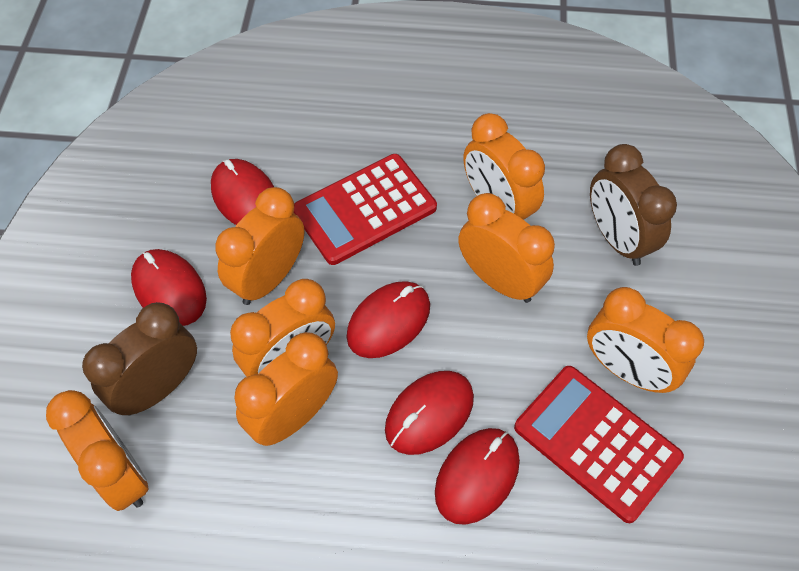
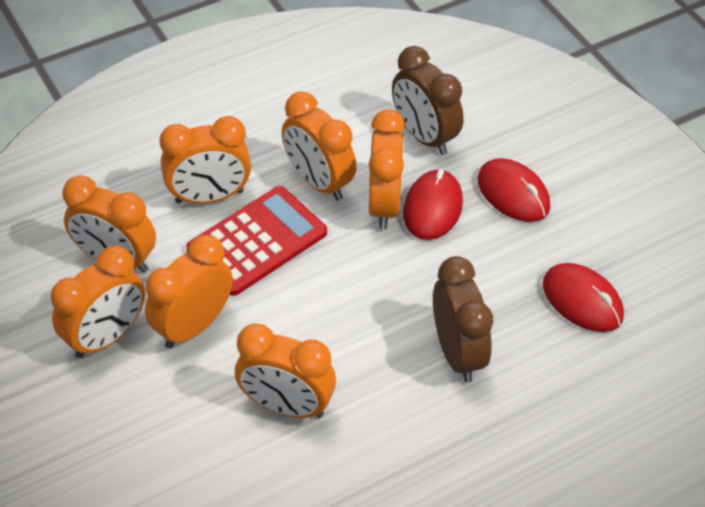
red calculator: 2 -> 1
red mouse: 5 -> 3

